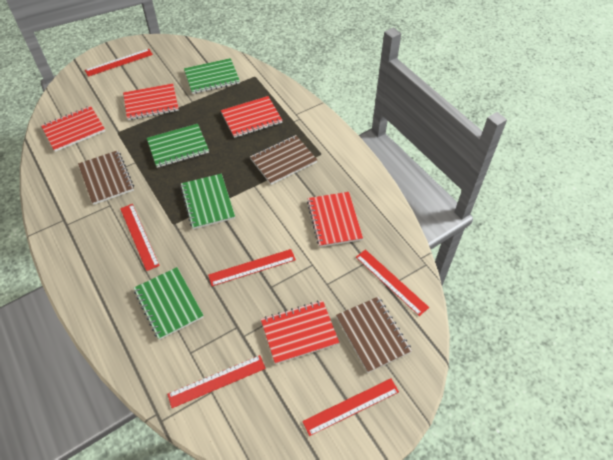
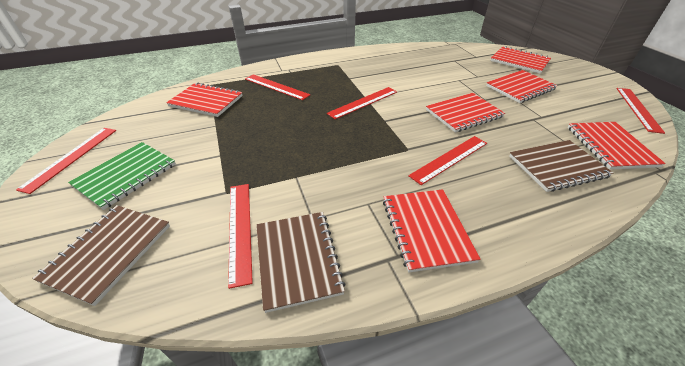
green notebook: 4 -> 1
red notebook: 5 -> 6

